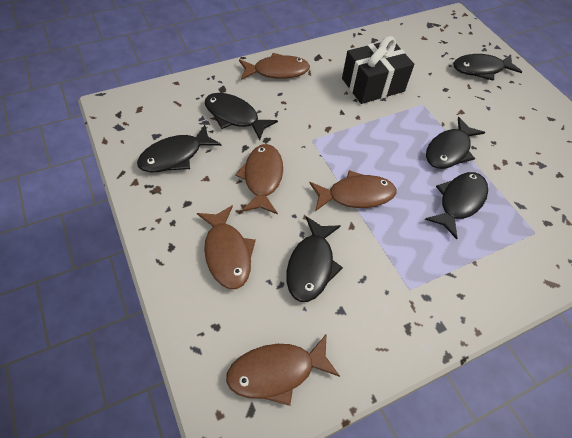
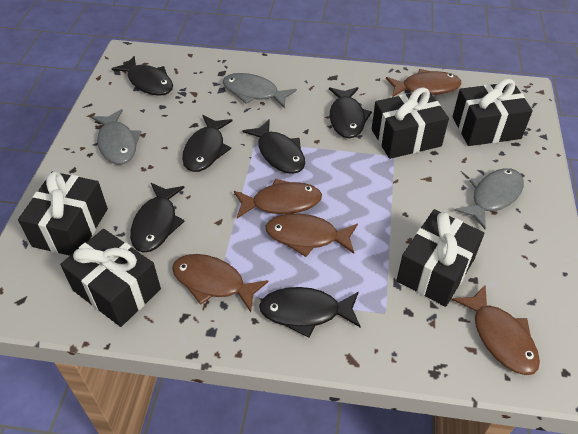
black gift: 1 -> 5
grey fish: 0 -> 3

